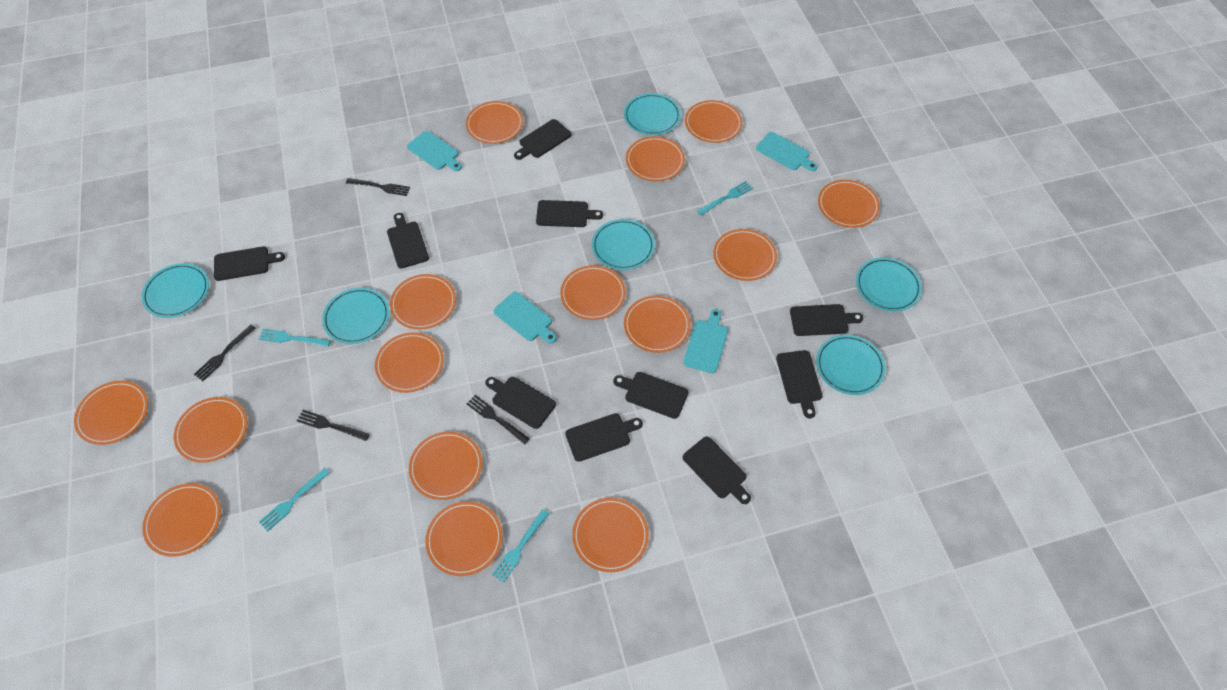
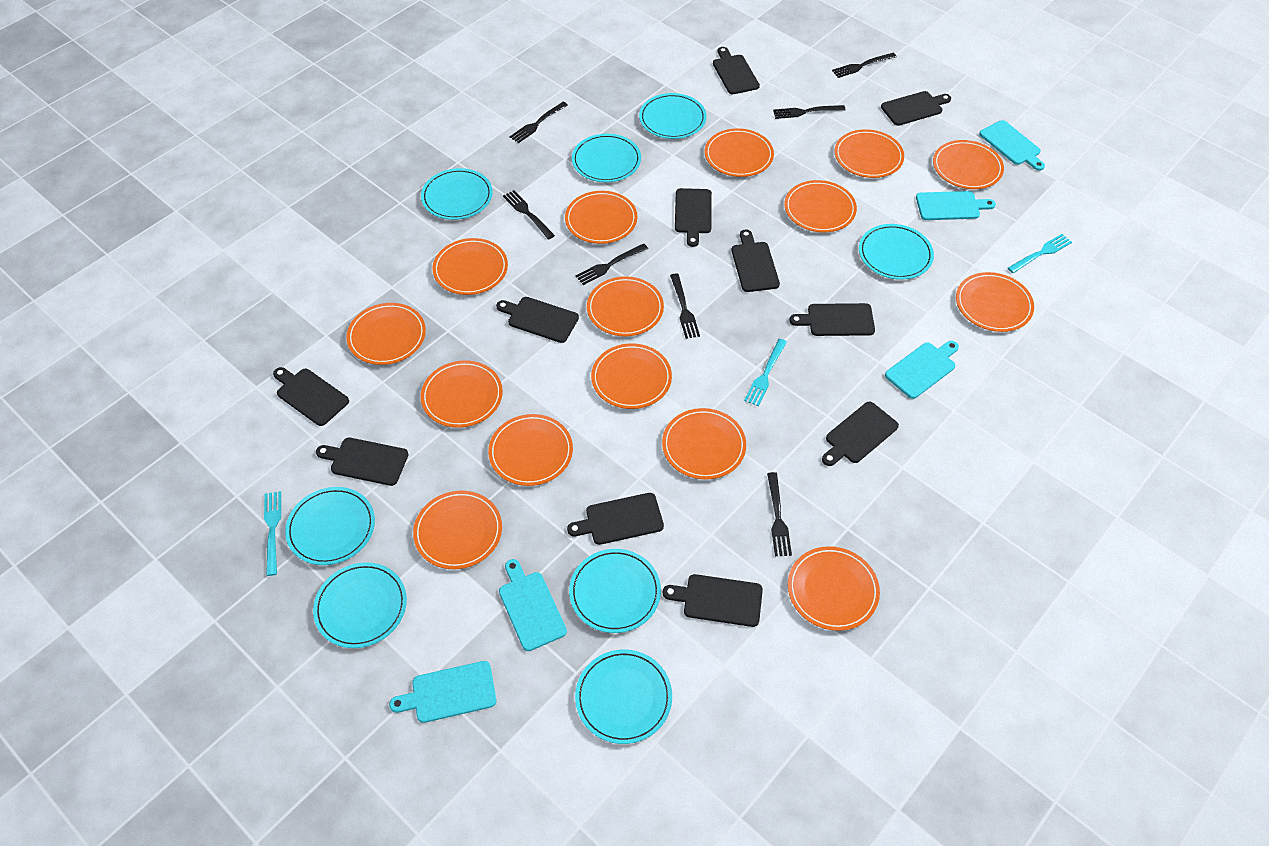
black cutting board: 10 -> 11
black fork: 4 -> 7
turquoise cutting board: 4 -> 5
turquoise fork: 4 -> 3
turquoise plate: 6 -> 8

